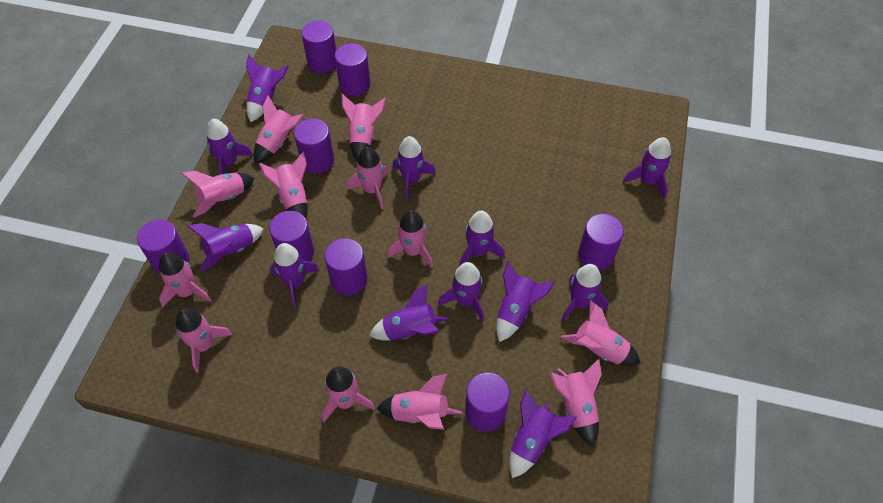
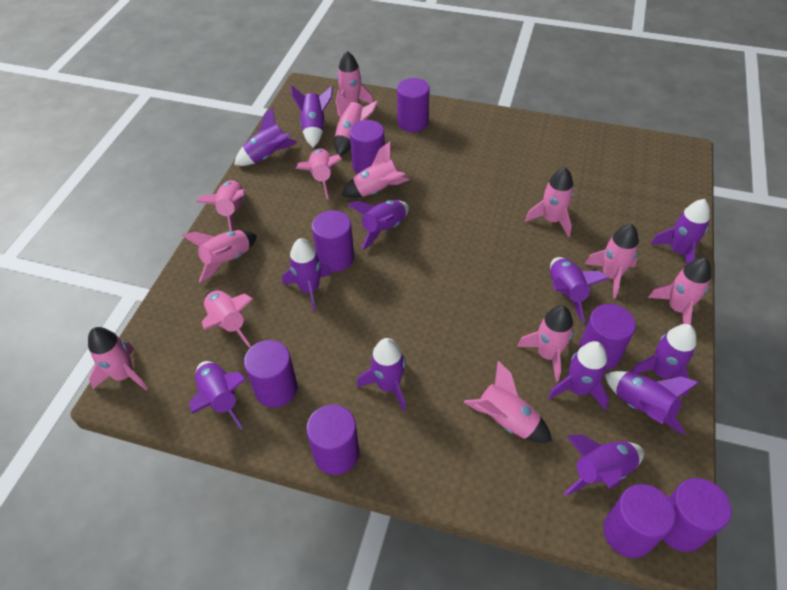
pink rocket: 12 -> 13

